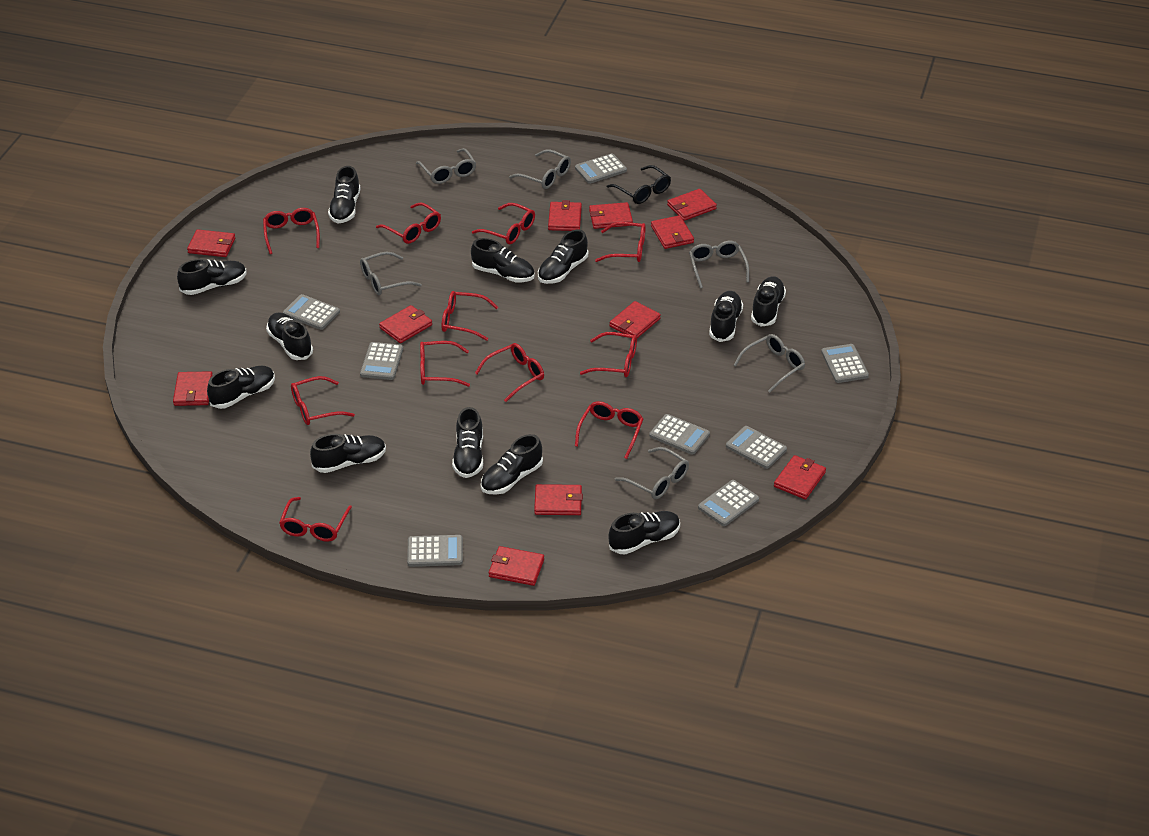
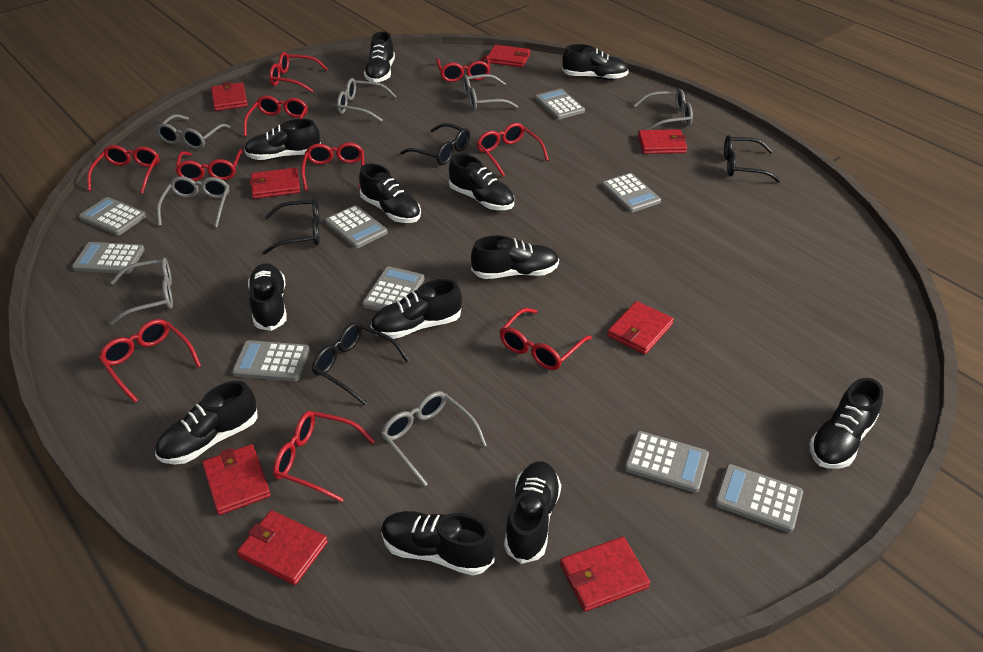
black glasses: 1 -> 4
grey calculator: 8 -> 9
grey glasses: 6 -> 7
red glasses: 11 -> 10
red wallet: 11 -> 8

